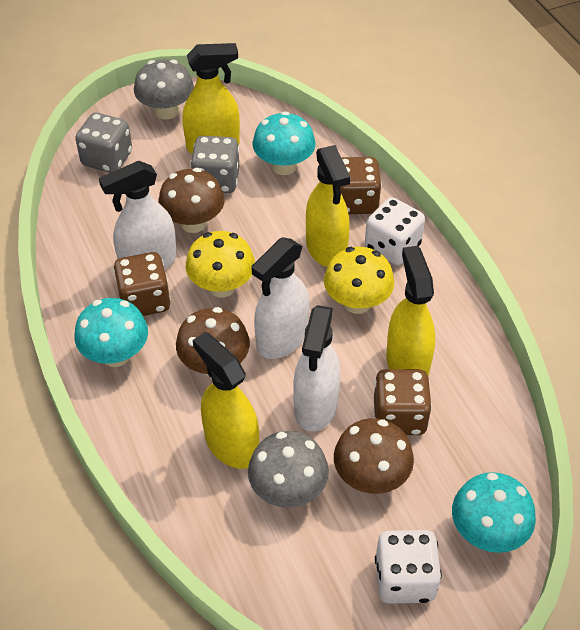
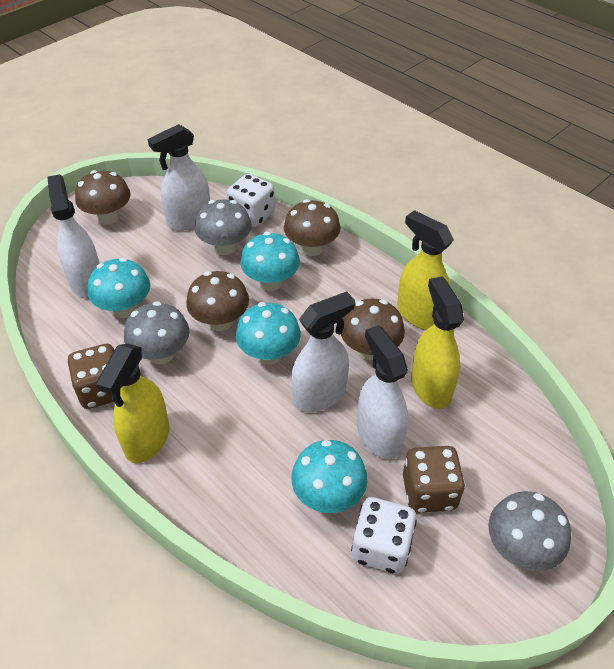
brown dice: 3 -> 2
brown mushroom: 3 -> 4
grey dice: 2 -> 0
grey mushroom: 2 -> 3
turquoise mushroom: 3 -> 4
white spray bottle: 3 -> 4
yellow mushroom: 2 -> 0
yellow spray bottle: 4 -> 3

